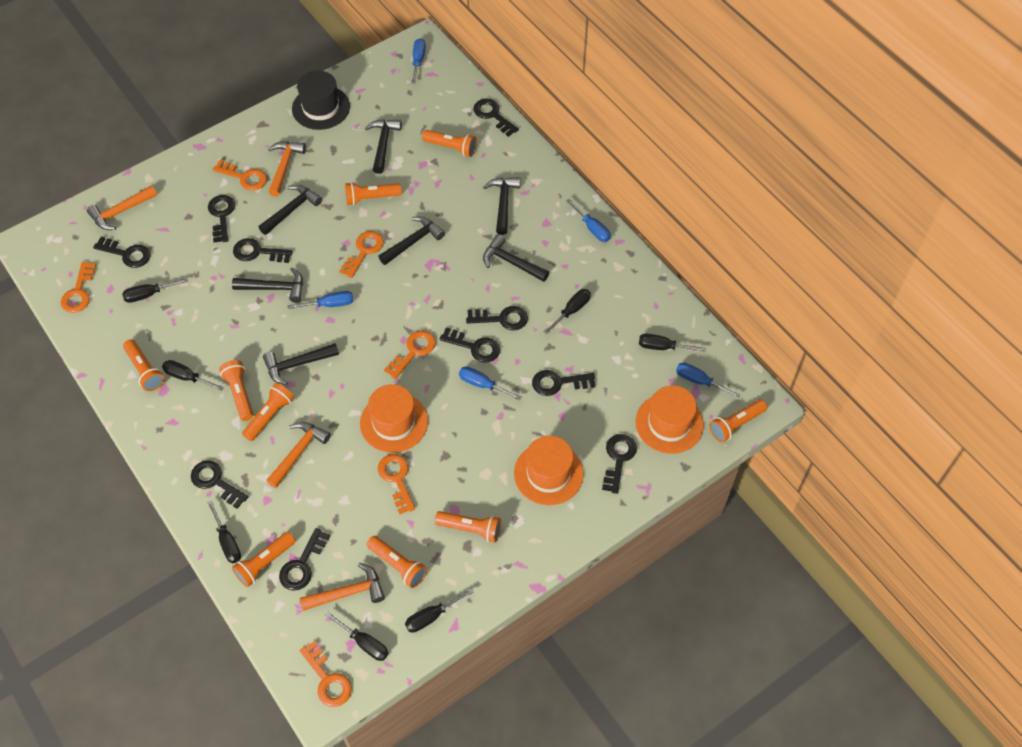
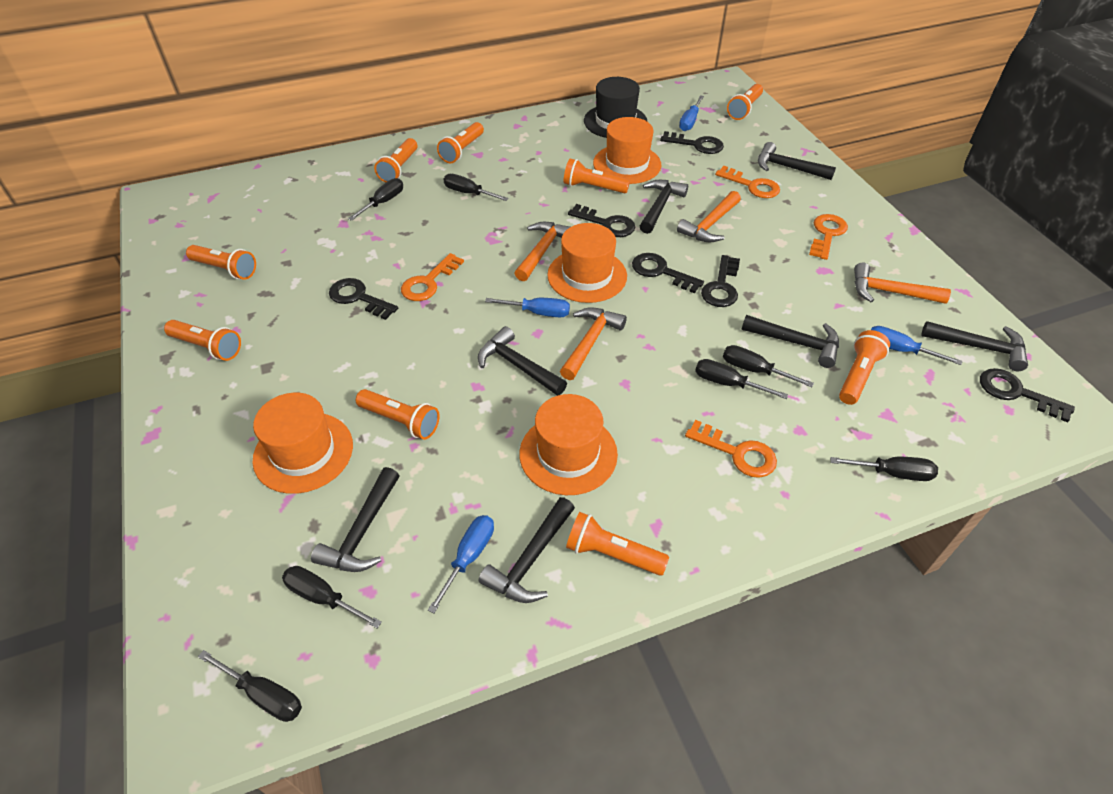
black key: 10 -> 6
blue screwdriver: 5 -> 4
orange hat: 3 -> 4
orange key: 6 -> 4

